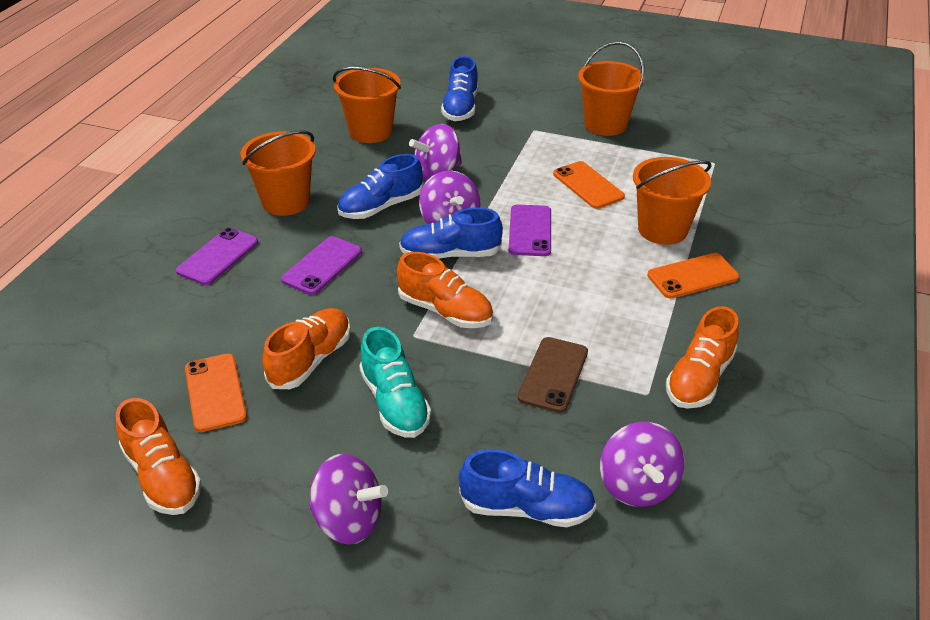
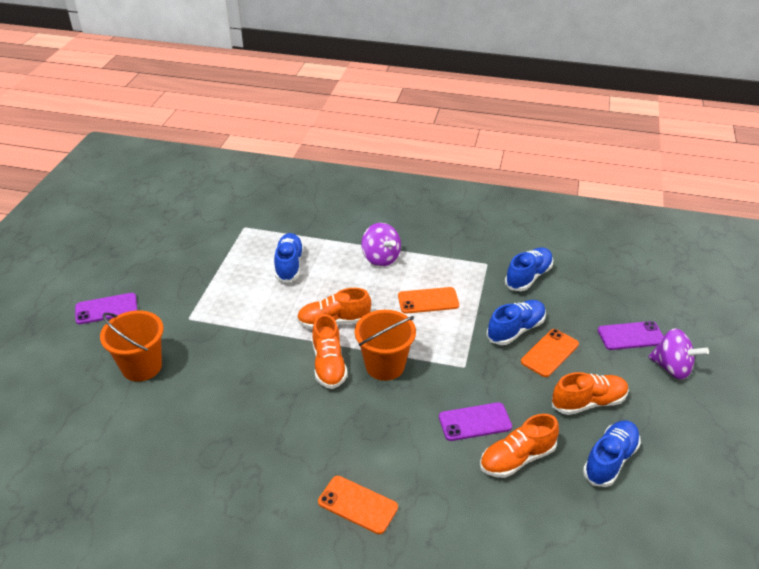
brown phone: 1 -> 0
orange bucket: 4 -> 2
purple spinning top: 4 -> 2
turquoise shoe: 1 -> 0

